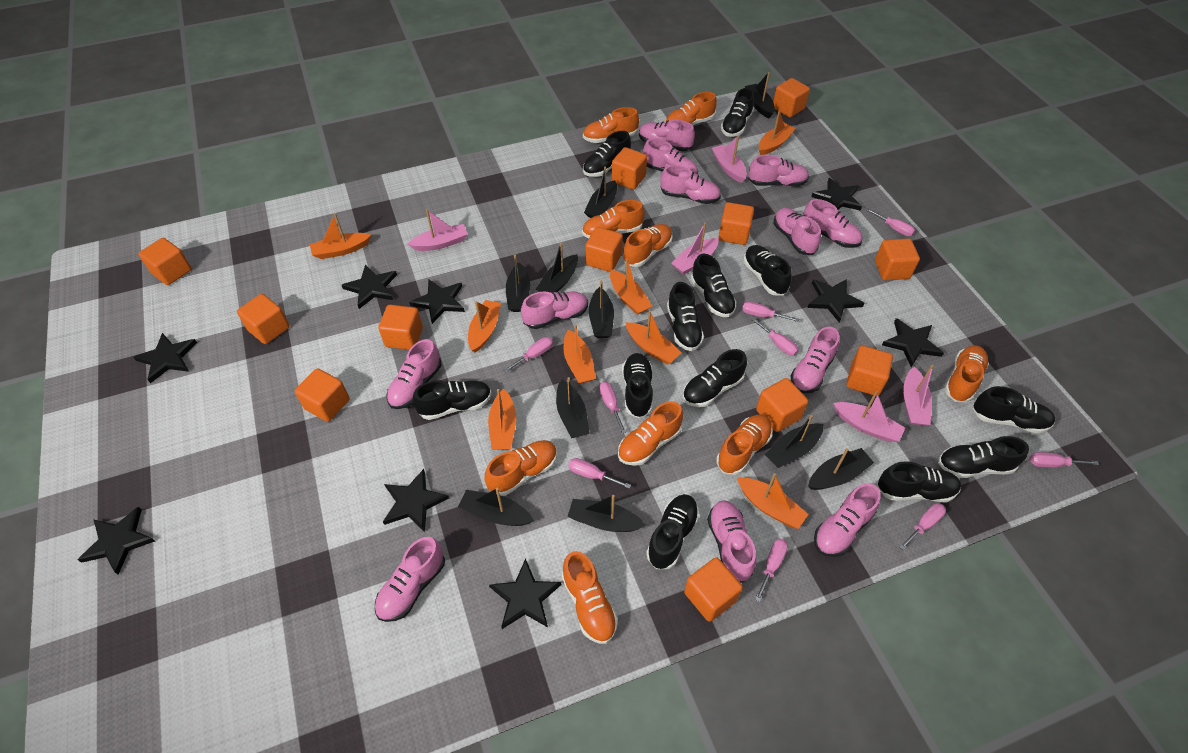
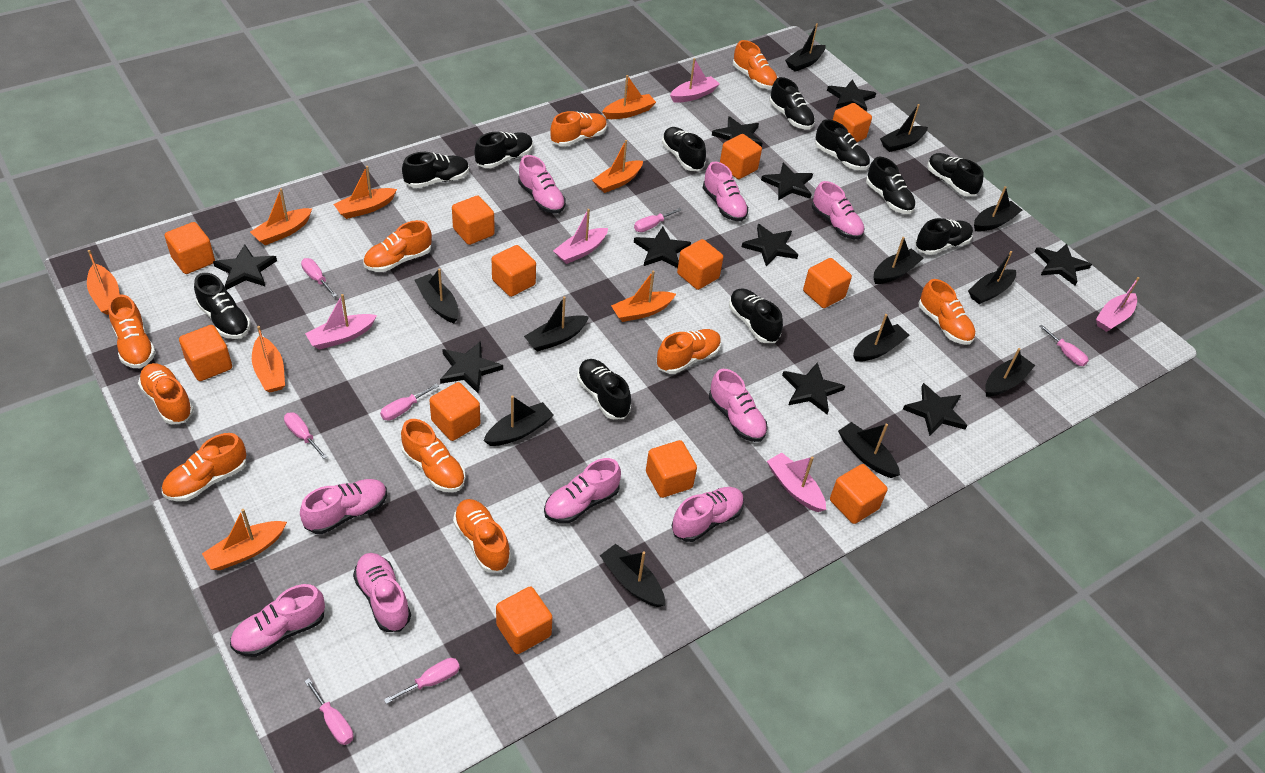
black boat: 10 -> 12
black shoe: 12 -> 11
black star: 9 -> 10
orange shoe: 9 -> 10
pink screwdriver: 9 -> 7
pink shoe: 12 -> 9

